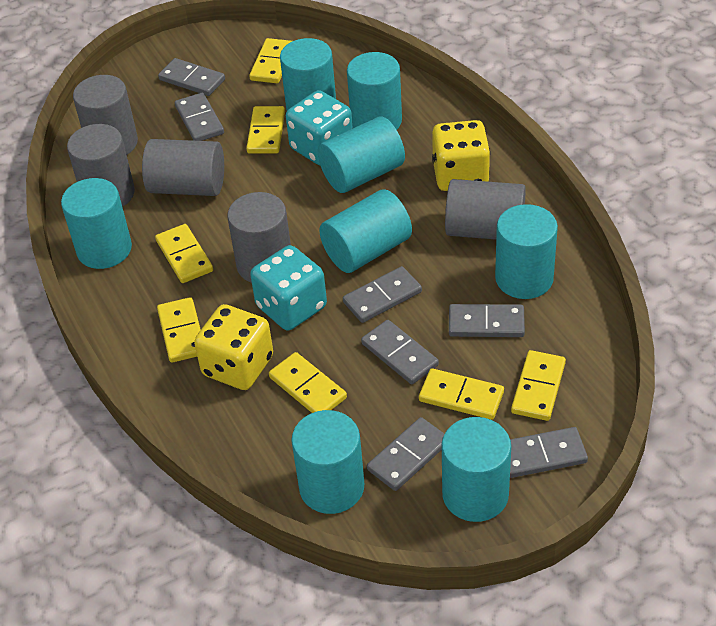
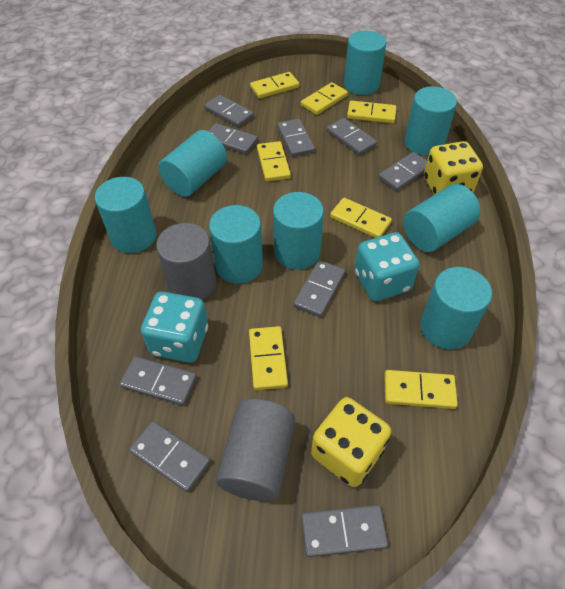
grey cylinder: 5 -> 2
grey domino: 7 -> 9

